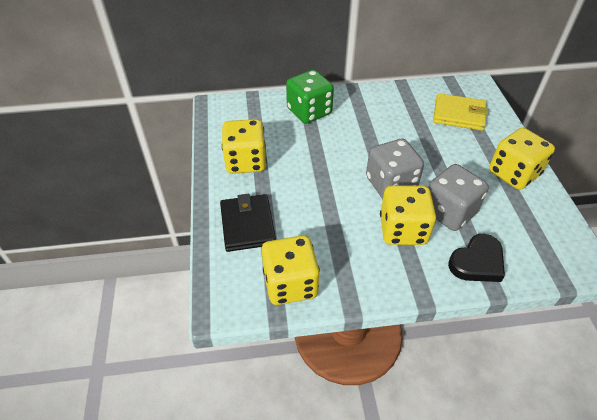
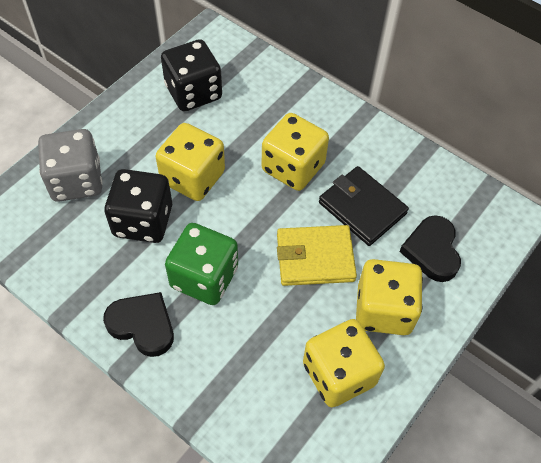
black dice: 0 -> 2
black heart: 1 -> 2
grey dice: 2 -> 1

